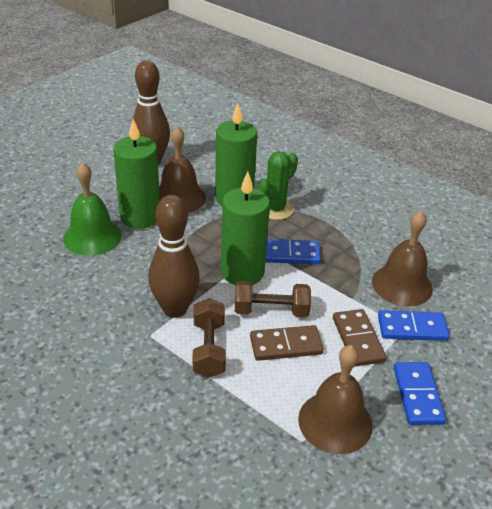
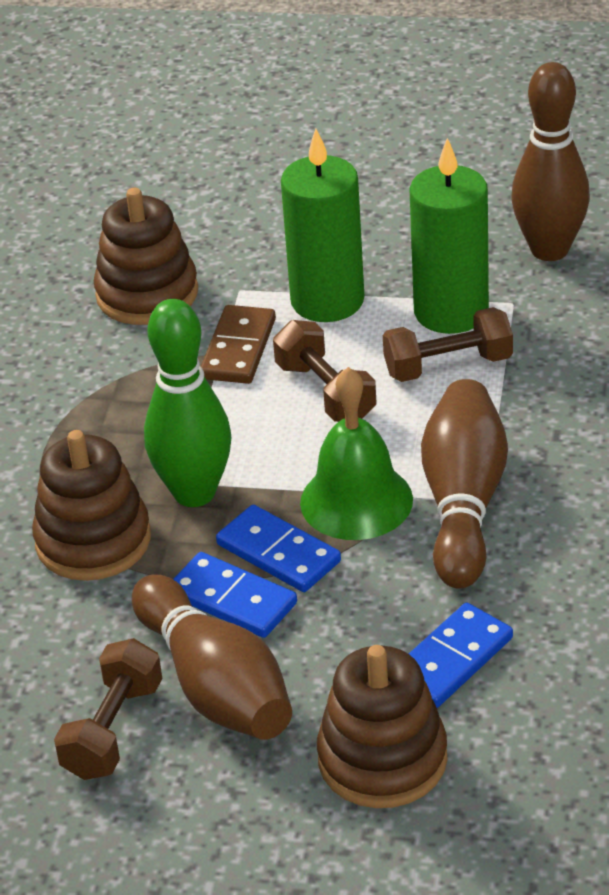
brown bell: 3 -> 0
brown bowling pin: 2 -> 3
brown domino: 2 -> 1
brown dumbbell: 2 -> 3
brown stacking toy: 0 -> 3
green bowling pin: 0 -> 1
green cactus: 1 -> 0
green candle: 3 -> 2

